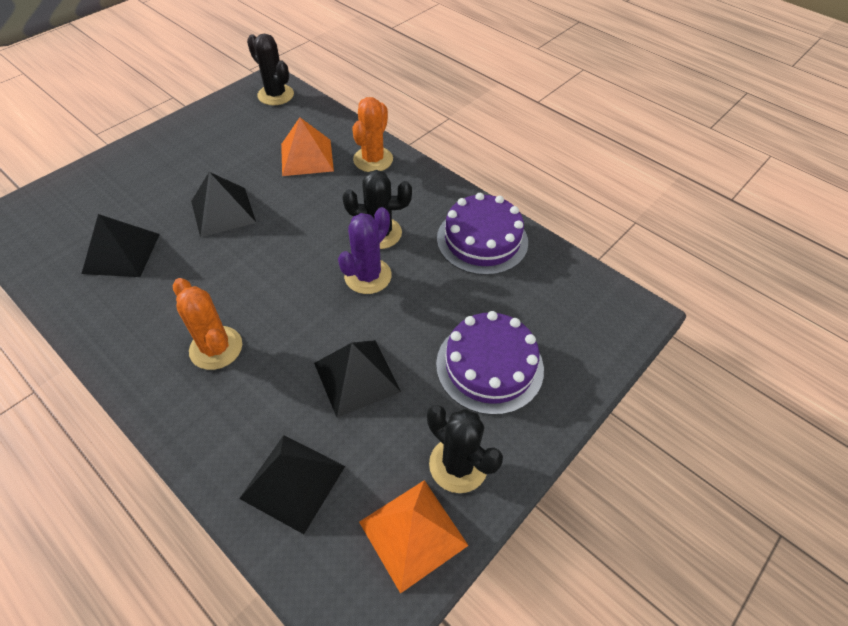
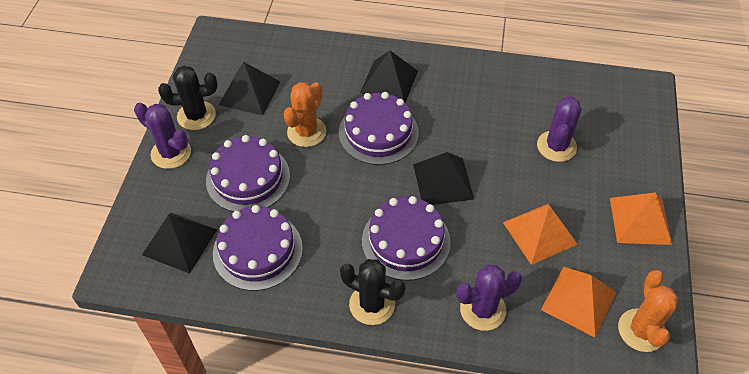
black cactus: 3 -> 2
orange pyramid: 2 -> 3
purple cactus: 1 -> 3
purple cake: 2 -> 4

